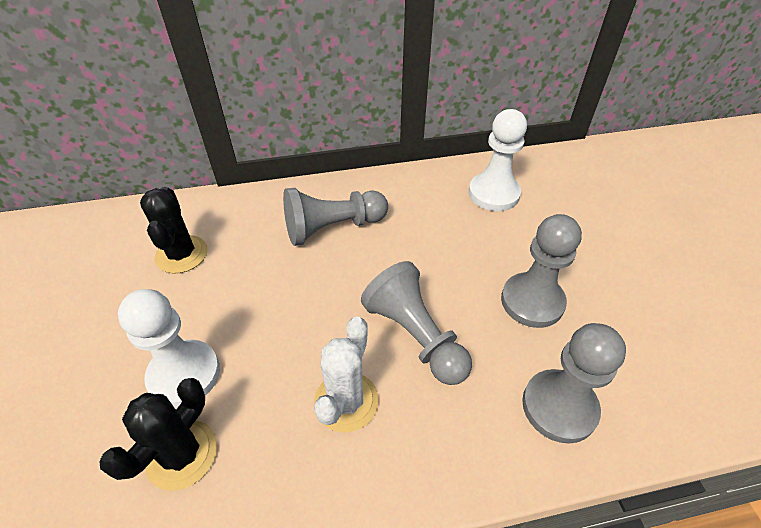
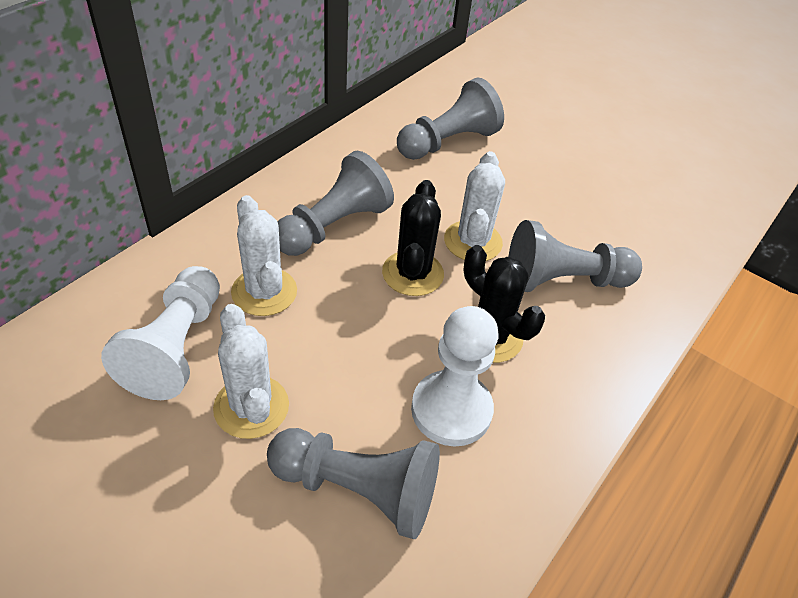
white cactus: 1 -> 3

